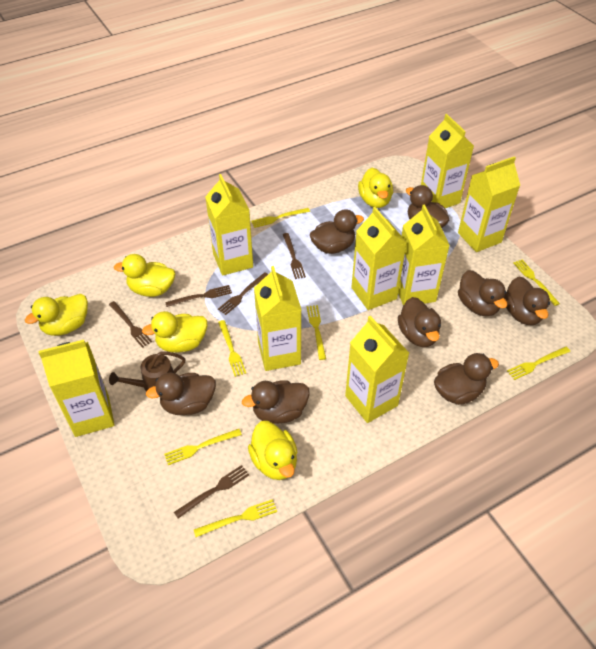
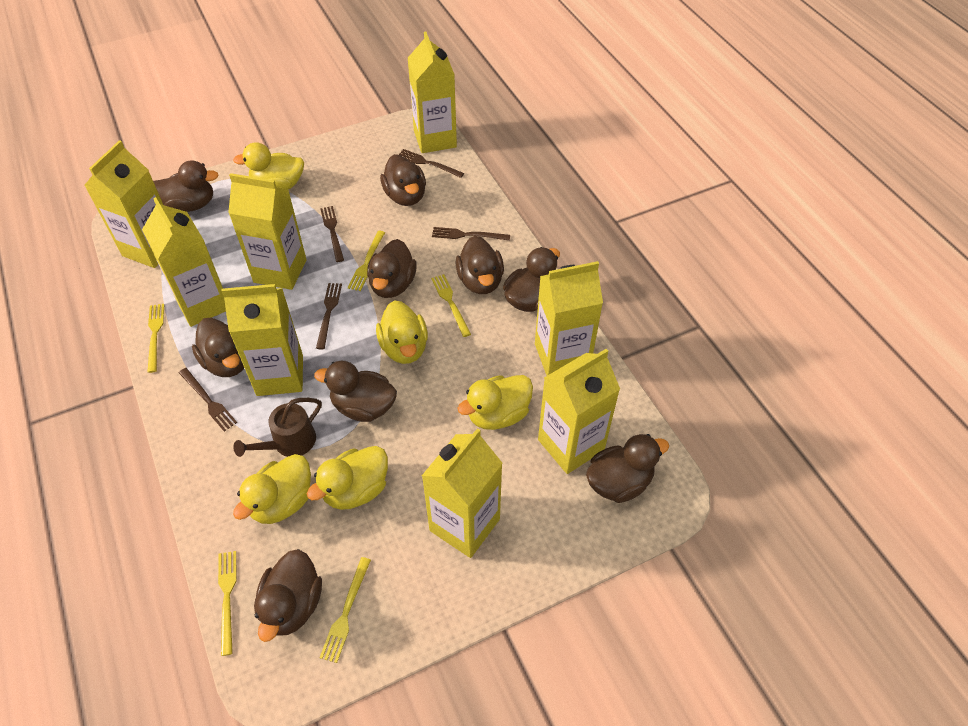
brown duck: 8 -> 9
yellow fork: 7 -> 5

